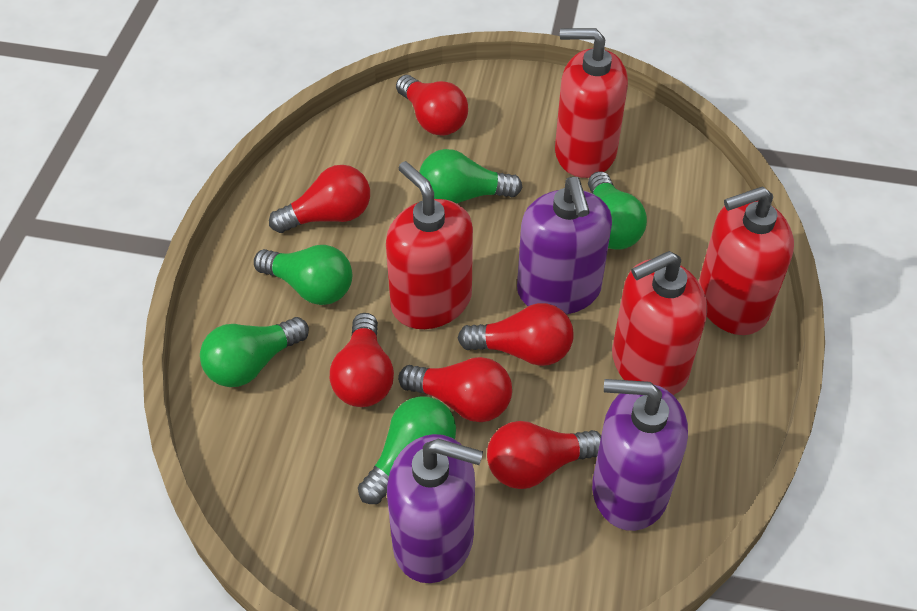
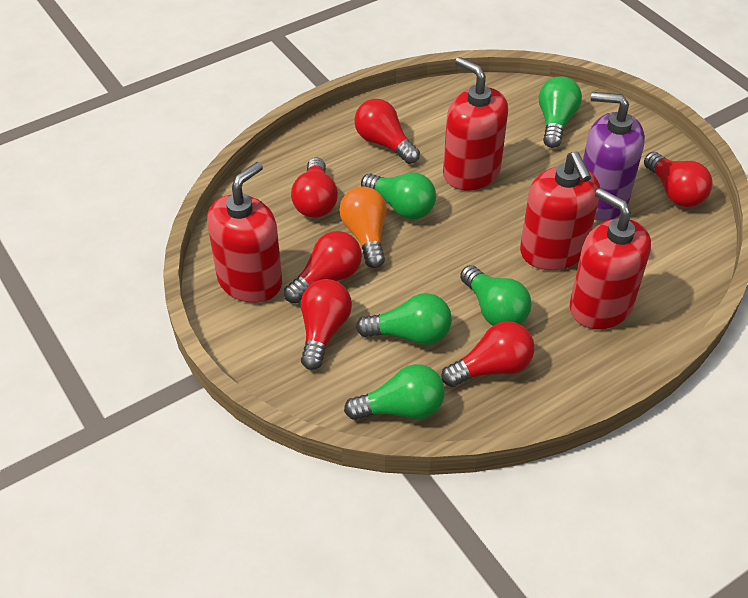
orange light bulb: 0 -> 1
purple soap dispenser: 3 -> 1

